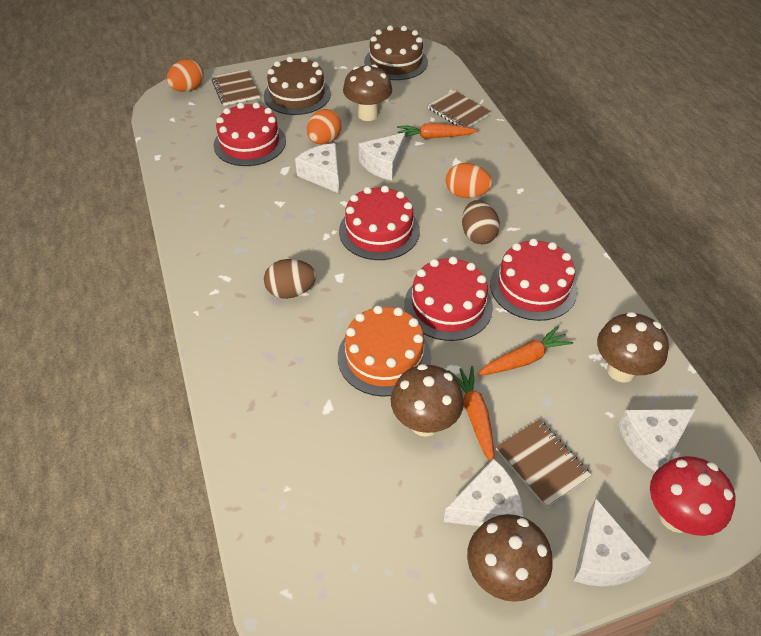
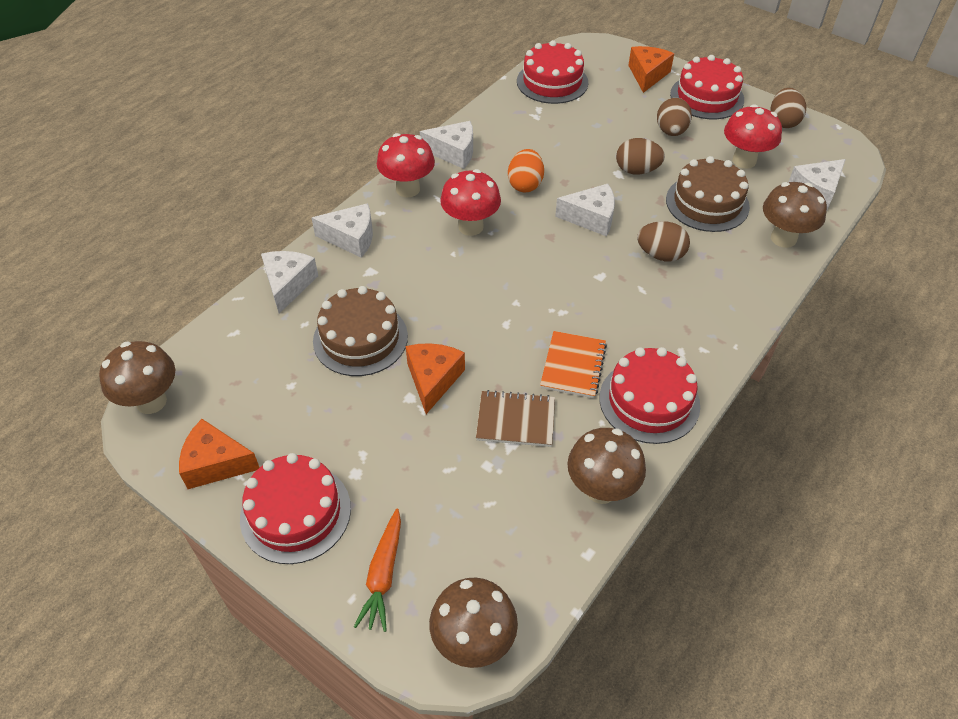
brown egg: 2 -> 4
brown notebook: 3 -> 1
orange cake: 1 -> 0
orange carrot: 3 -> 1
orange cheese: 0 -> 3
orange egg: 3 -> 1
orange notebook: 0 -> 1
red mushroom: 1 -> 3

